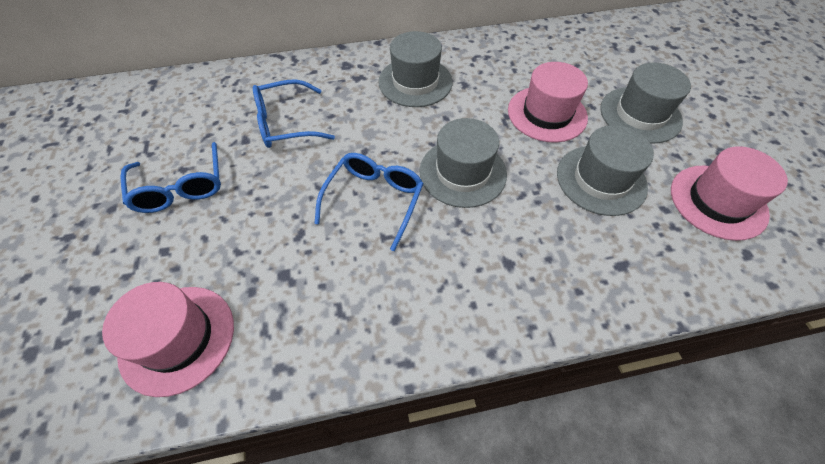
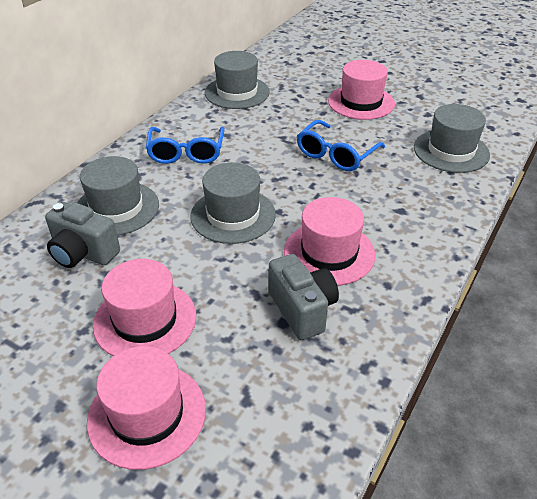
blue glasses: 3 -> 2
grey camera: 0 -> 2
pink hat: 3 -> 4

